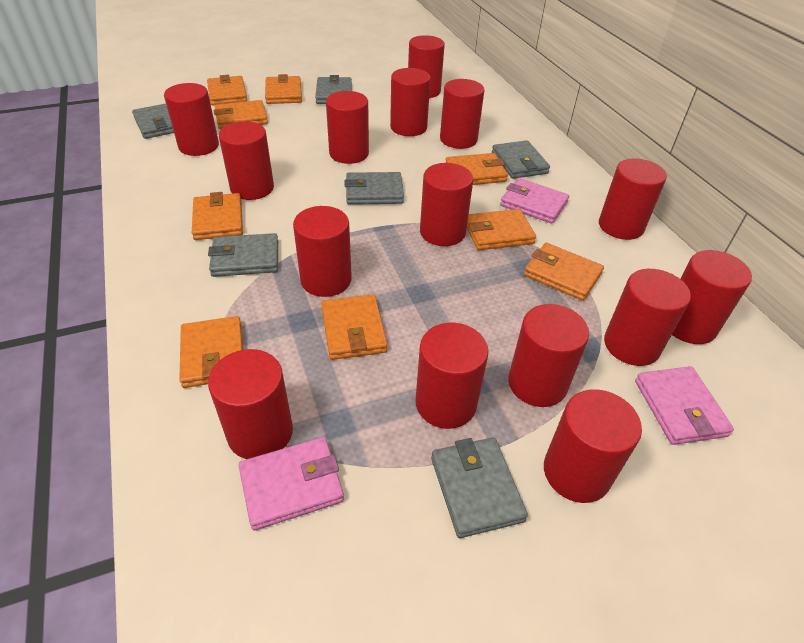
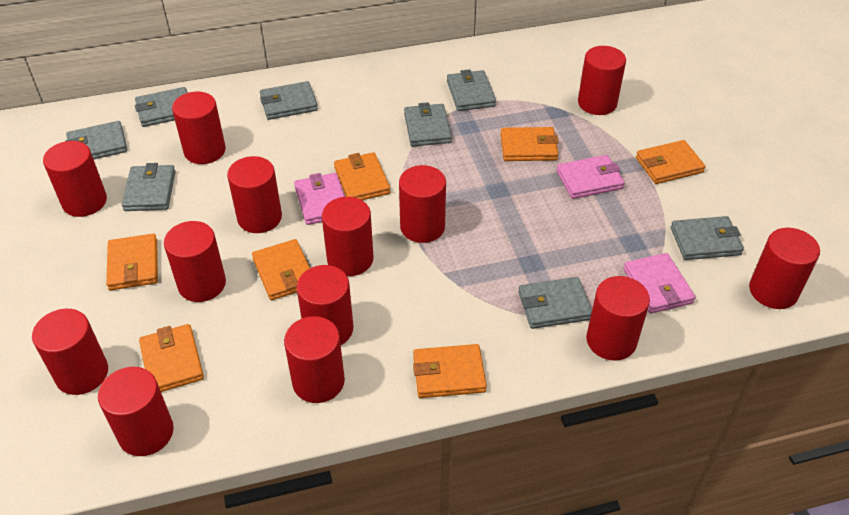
grey wallet: 6 -> 8
orange wallet: 9 -> 7
red cylinder: 15 -> 13

